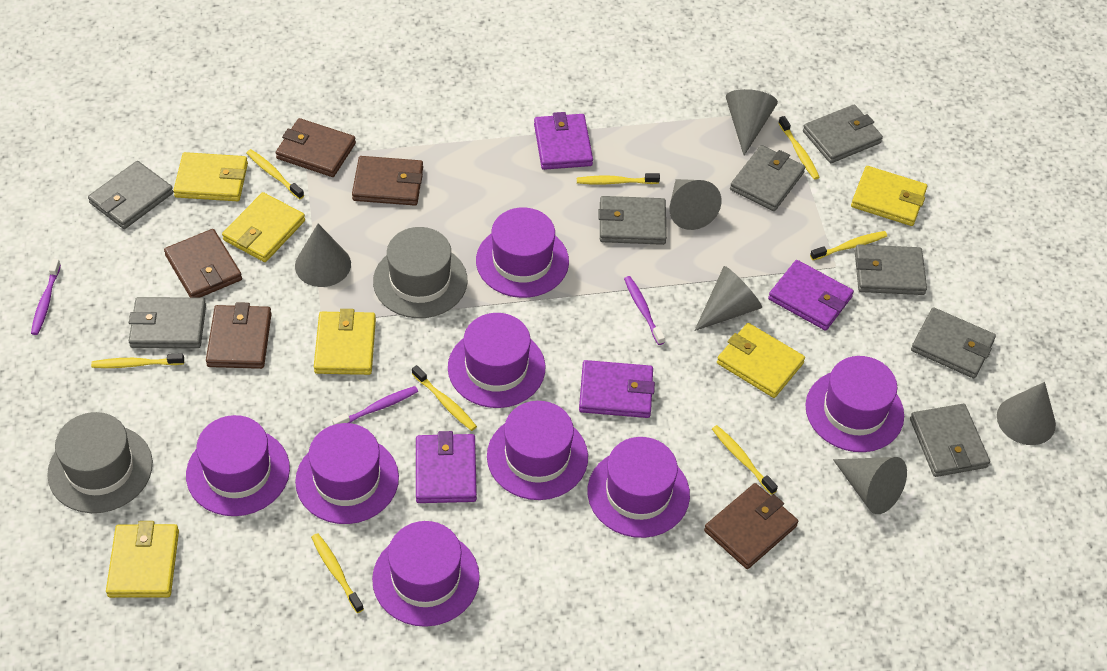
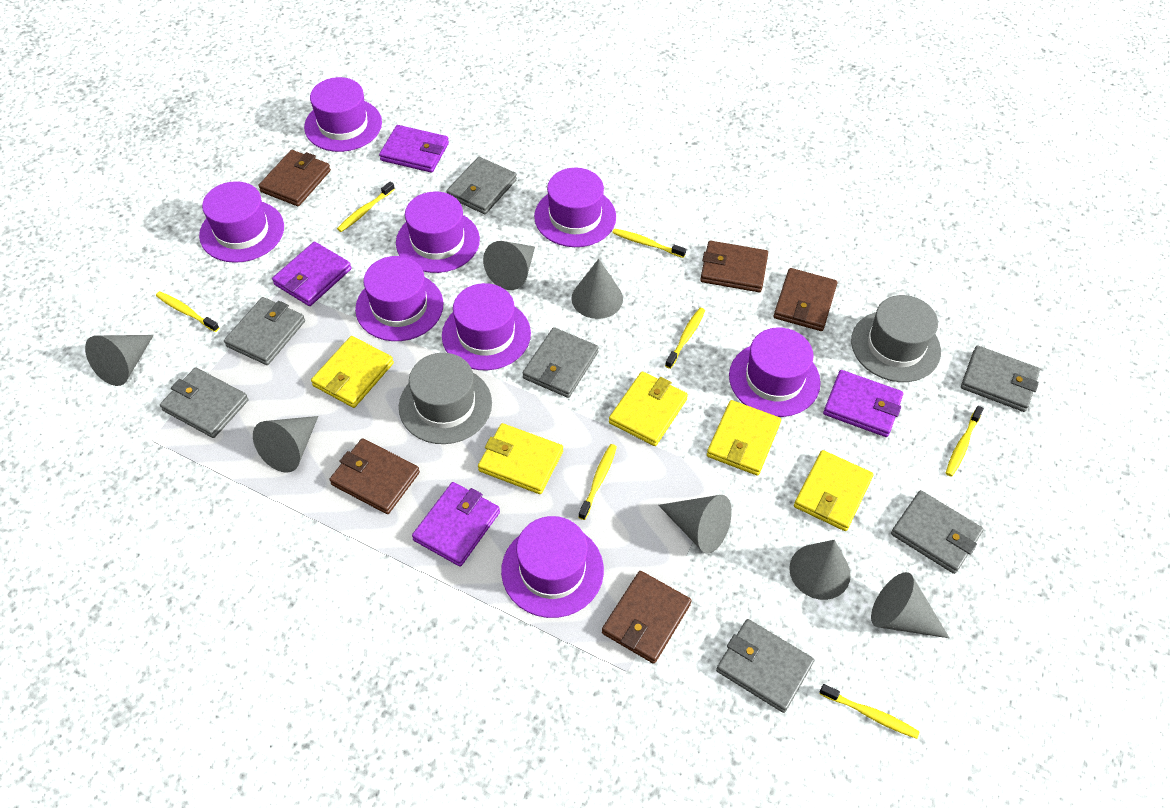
grey cone: 6 -> 7
grey wallet: 8 -> 7
purple toothbrush: 3 -> 0
yellow toothbrush: 8 -> 7
yellow wallet: 6 -> 5

